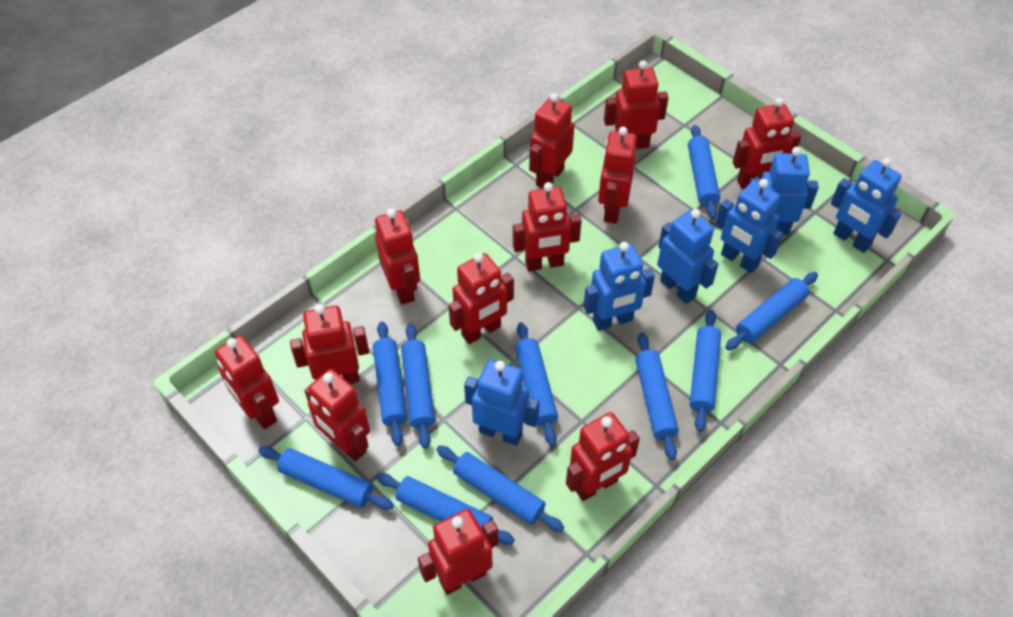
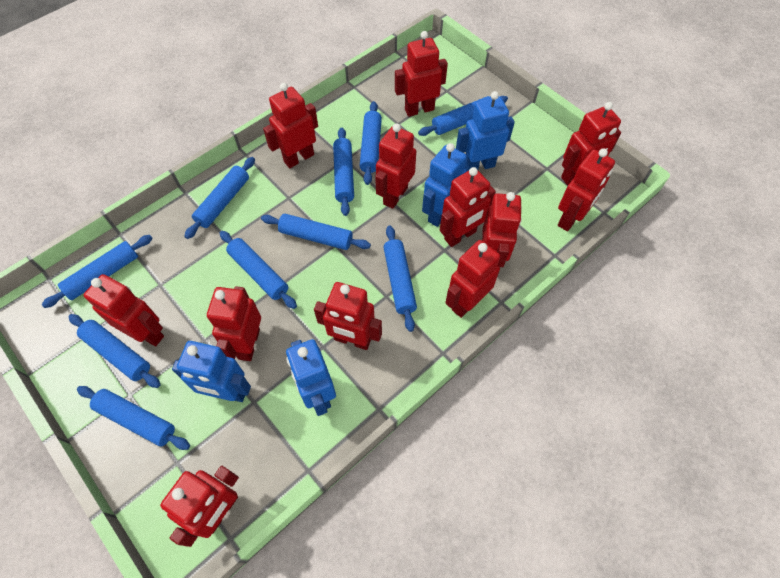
blue robot: 6 -> 4

